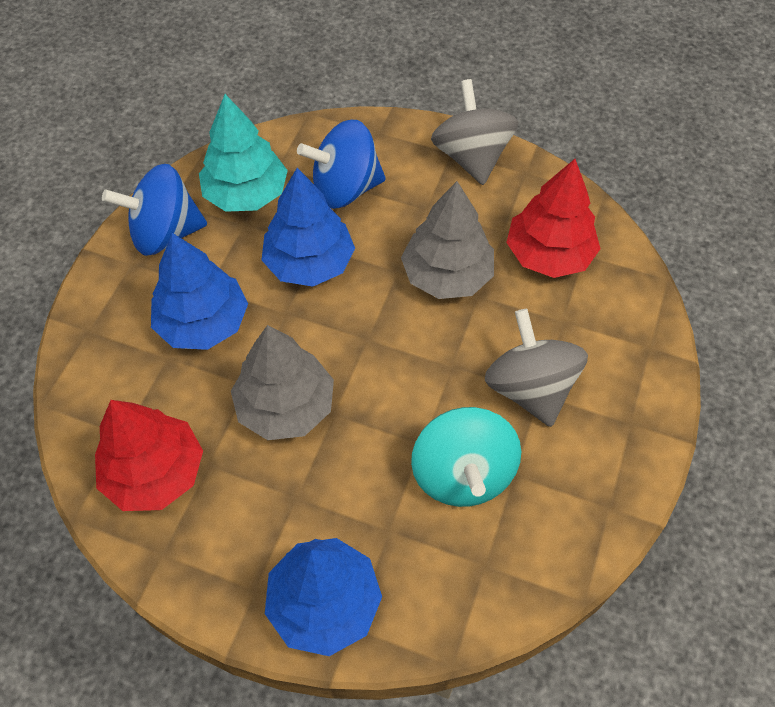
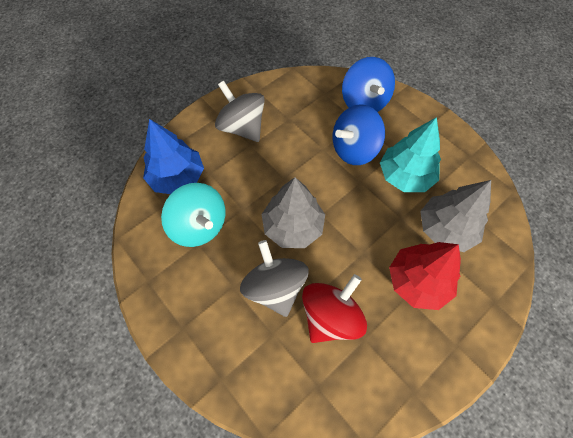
blue tree: 3 -> 1
red spinning top: 0 -> 1
red tree: 2 -> 1

